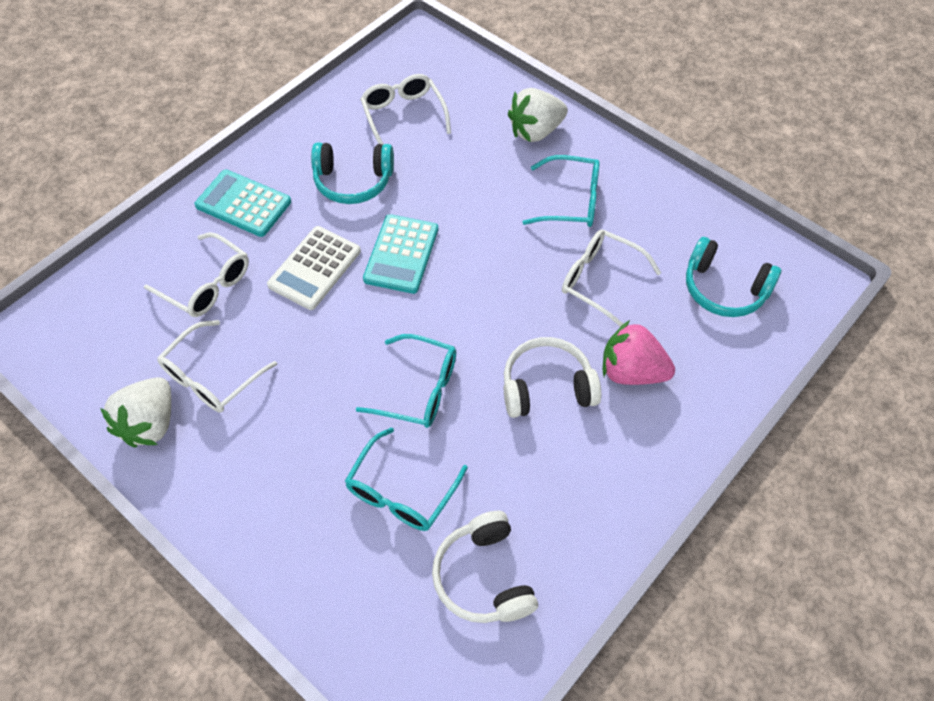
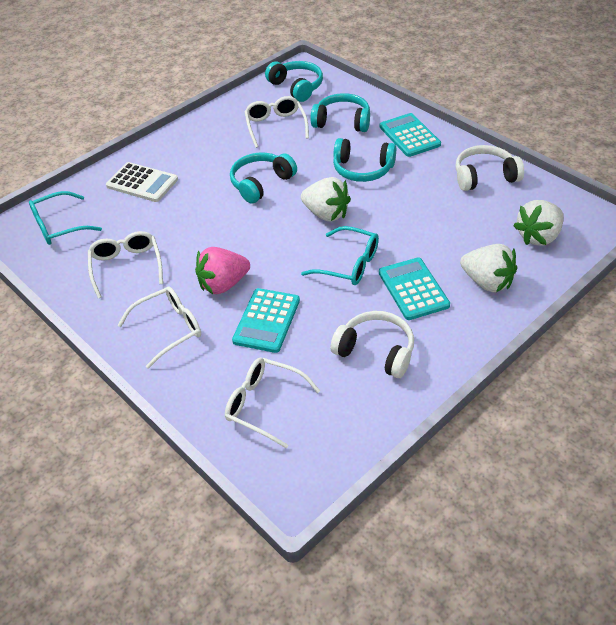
turquoise calculator: 2 -> 3
turquoise glasses: 3 -> 2
turquoise headphones: 2 -> 4
white strawberry: 2 -> 3

